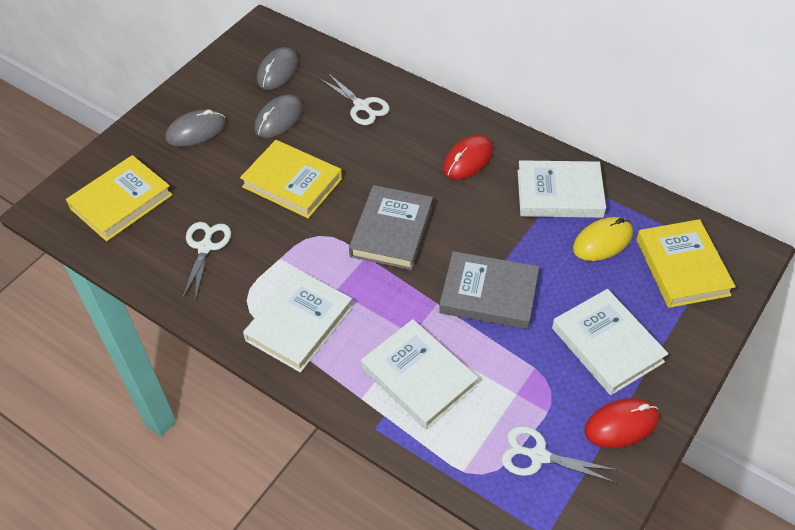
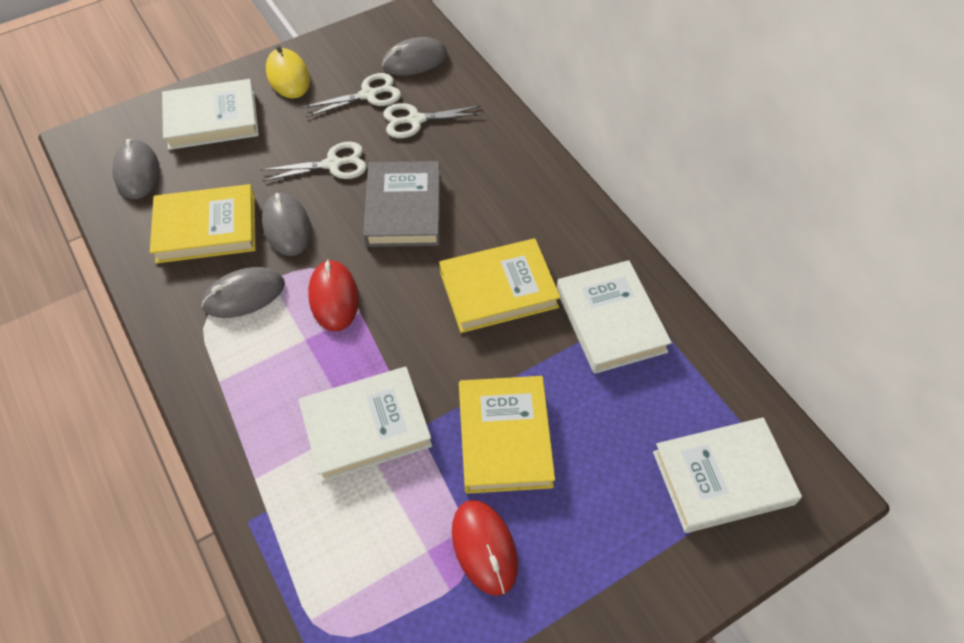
grey book: 2 -> 1
grey mouse: 3 -> 4

